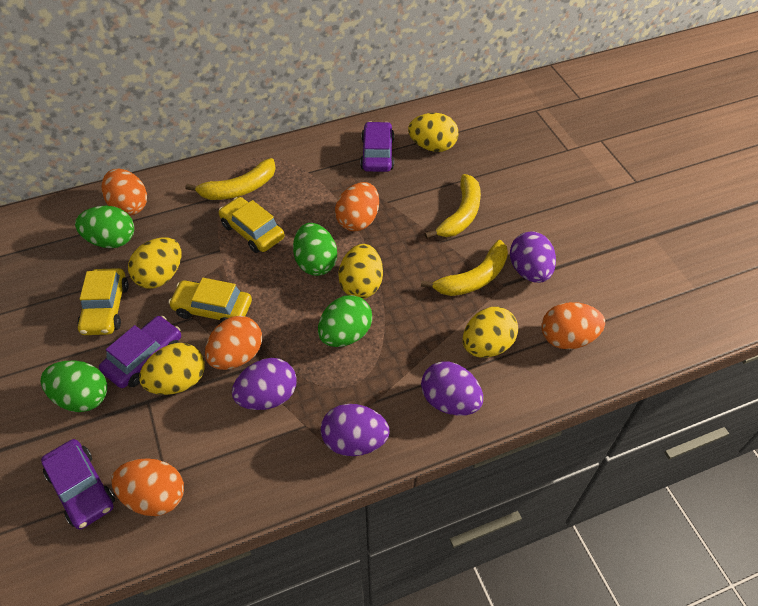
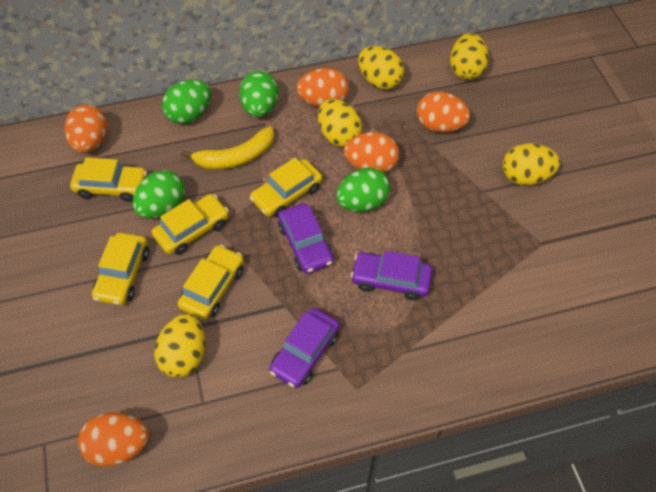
purple egg: 4 -> 0
yellow banana: 3 -> 1
yellow car: 3 -> 5

